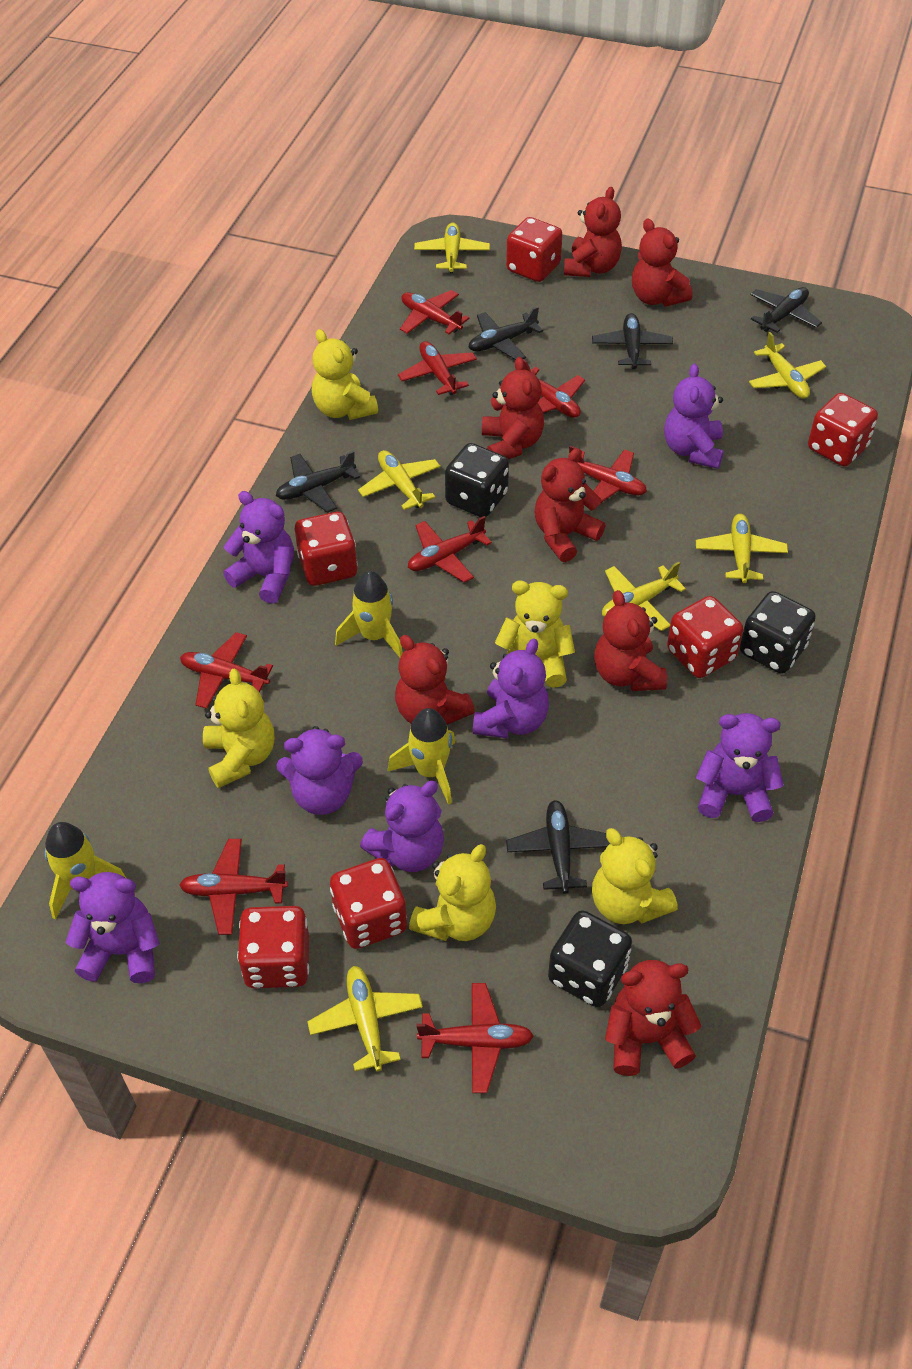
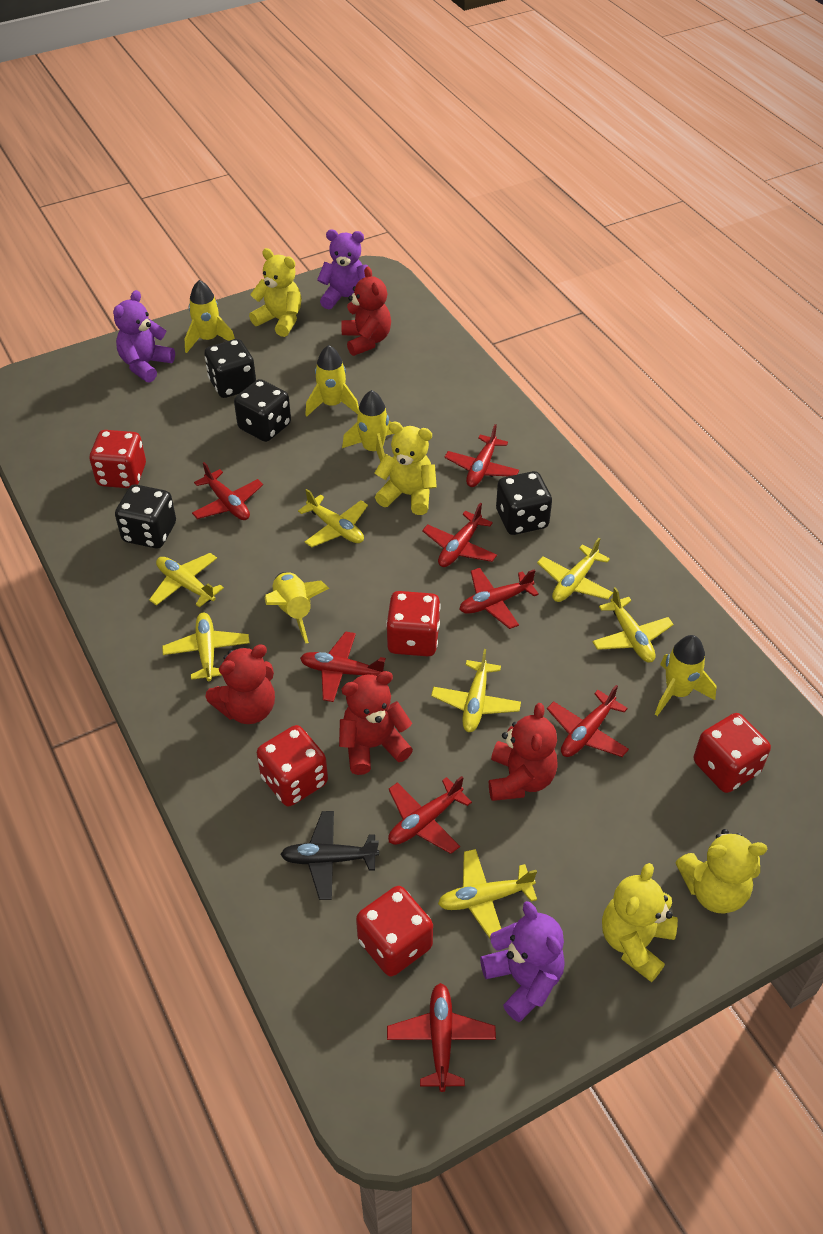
black dice: 3 -> 4
black plane: 5 -> 1
purple teddy bear: 7 -> 3
red dice: 6 -> 5
red teddy bear: 7 -> 4
yellow plane: 6 -> 7
yellow rocket: 3 -> 5
yellow teddy bear: 5 -> 4

